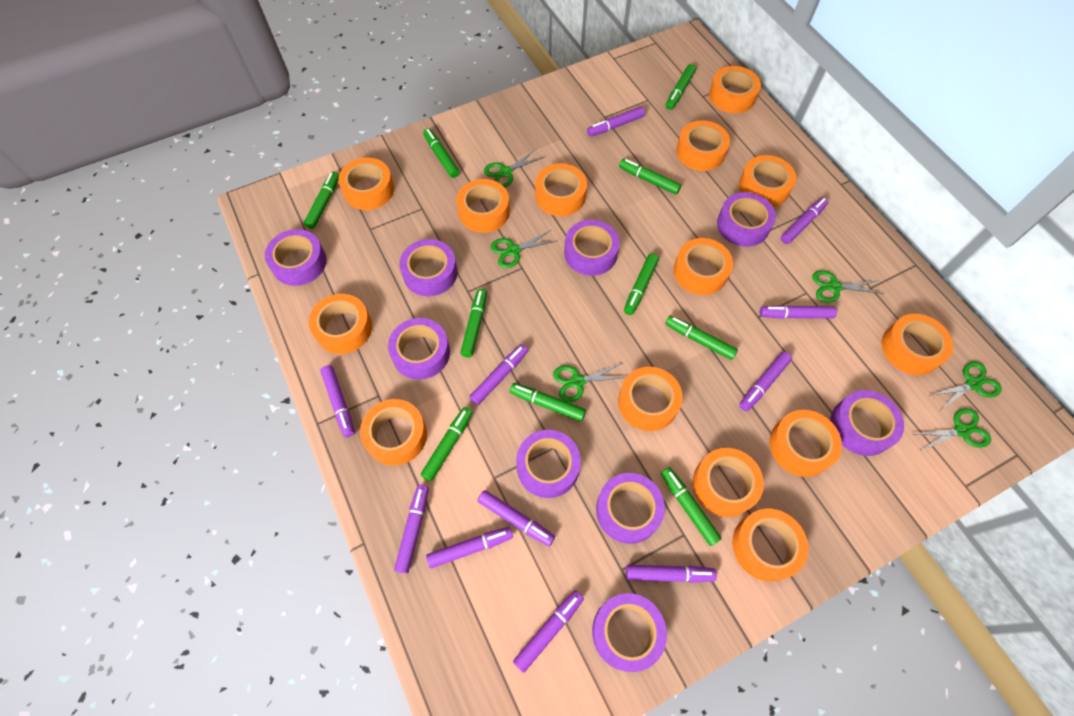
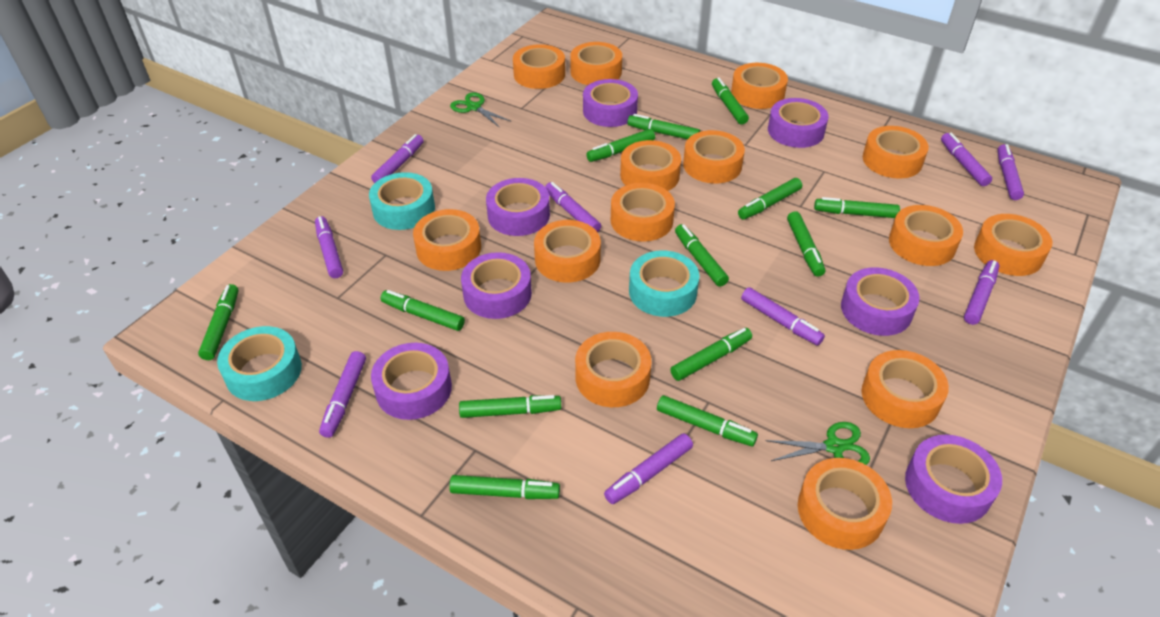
green marker: 10 -> 13
green scissors: 6 -> 2
purple marker: 11 -> 9
purple tape: 9 -> 7
turquoise tape: 0 -> 3

